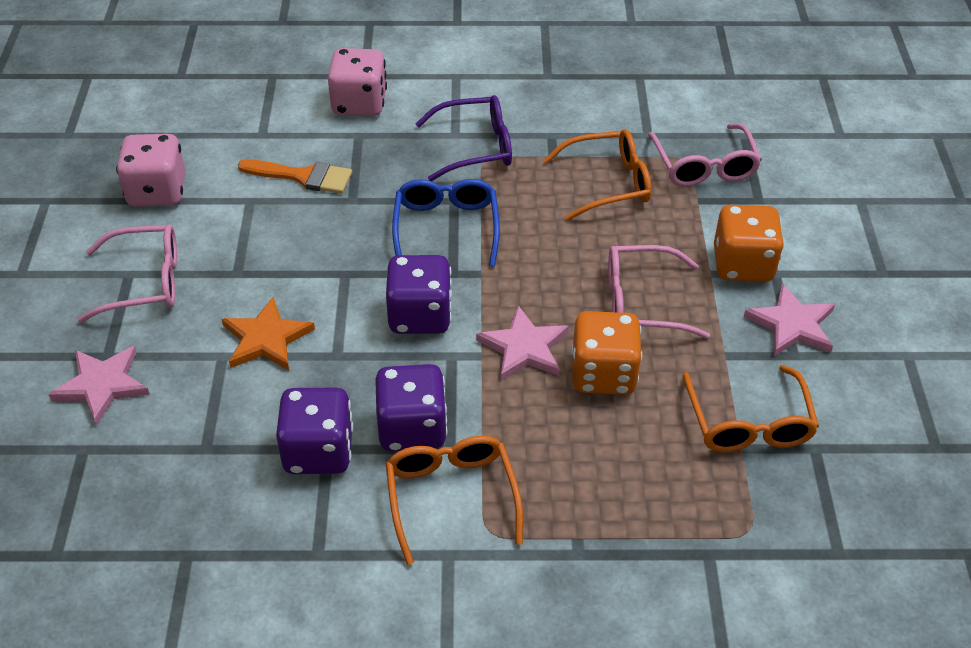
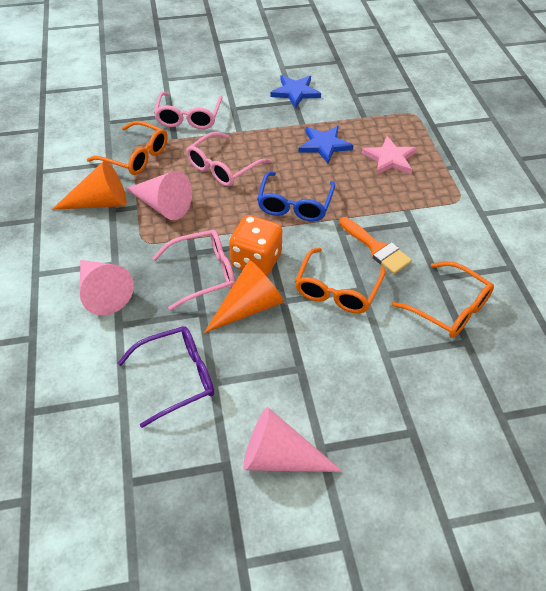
blue star: 0 -> 2
orange cone: 0 -> 2
orange dice: 2 -> 1
orange star: 1 -> 0
pink cone: 0 -> 3
pink dice: 2 -> 0
pink star: 3 -> 1
purple dice: 3 -> 0

